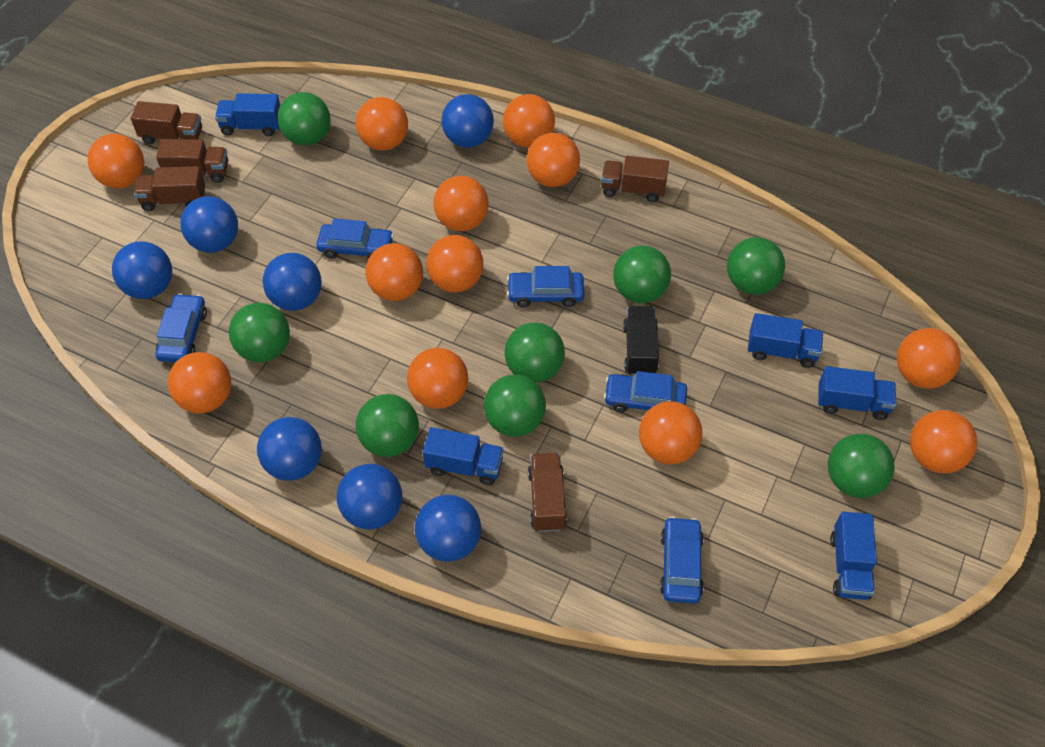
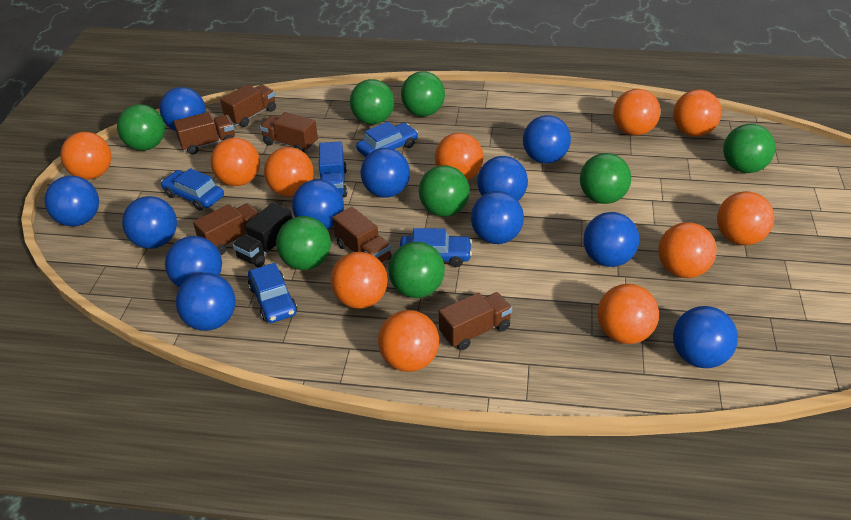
blue ball: 7 -> 12
blue car: 5 -> 4
blue truck: 5 -> 1
brown truck: 5 -> 6
orange ball: 12 -> 11

